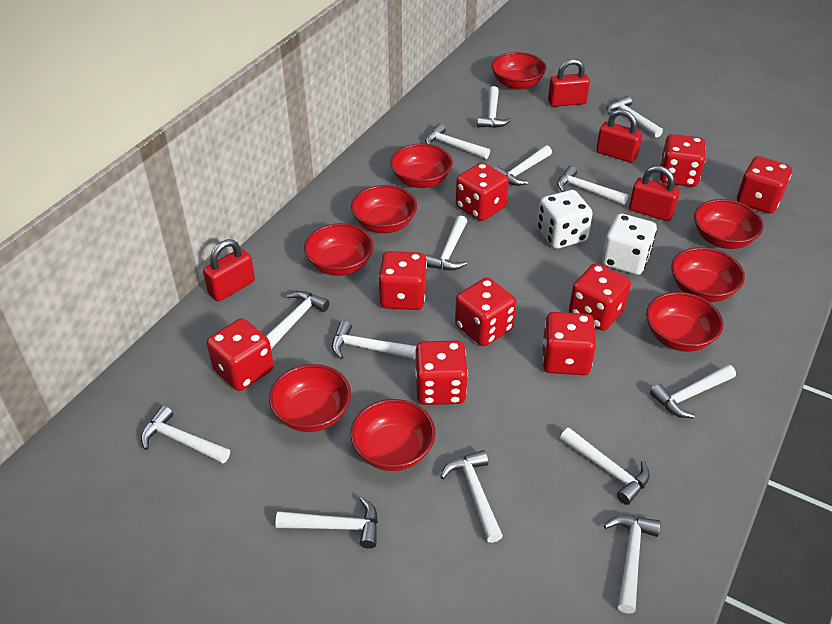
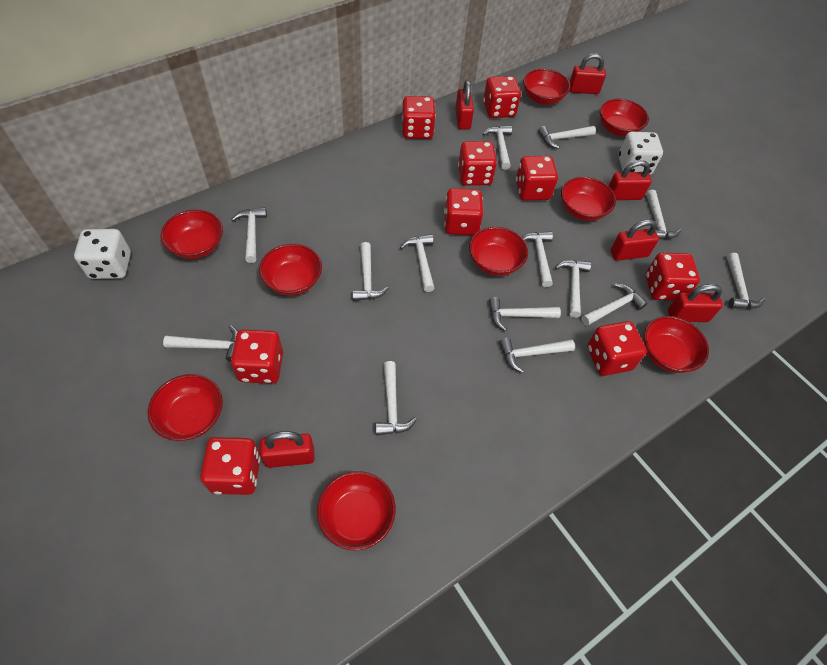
red padlock: 4 -> 6

